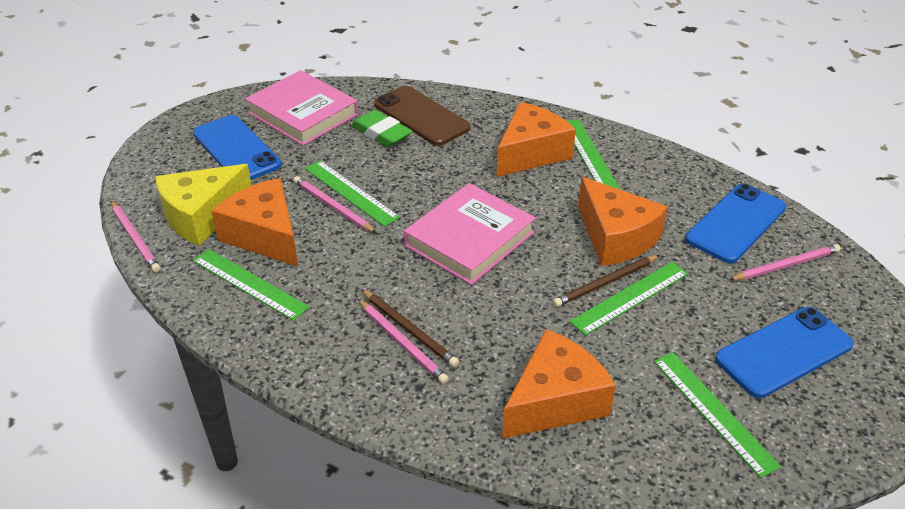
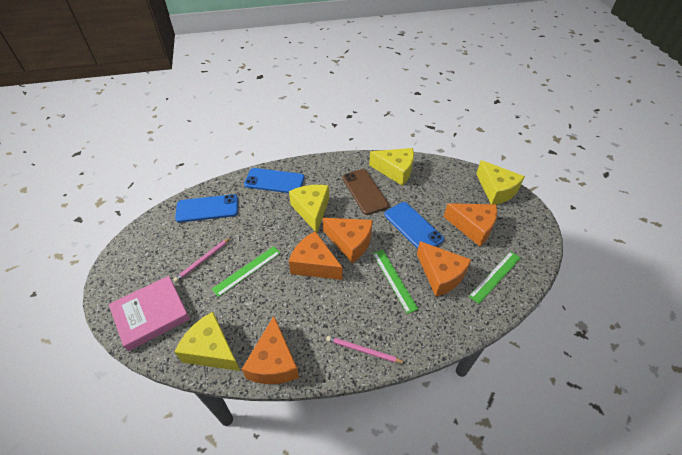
brown pencil: 2 -> 0
green eraser: 1 -> 0
green ruler: 5 -> 3
orange cheese: 4 -> 5
pink book: 2 -> 1
pink pencil: 4 -> 2
yellow cheese: 1 -> 4

